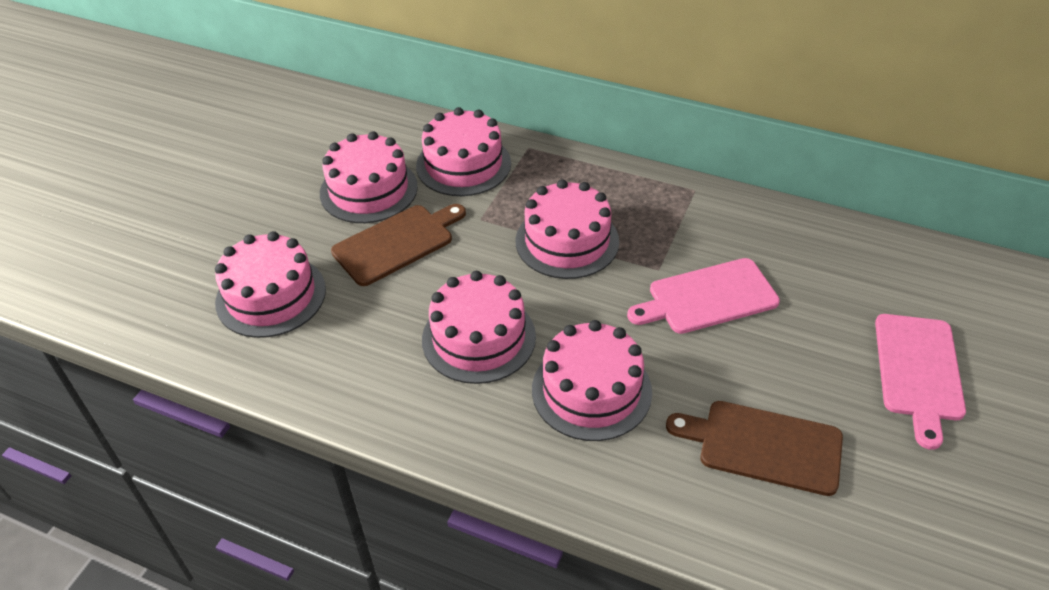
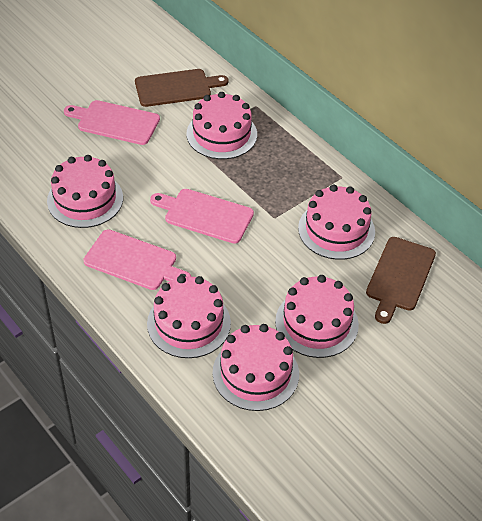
pink cutting board: 2 -> 3

